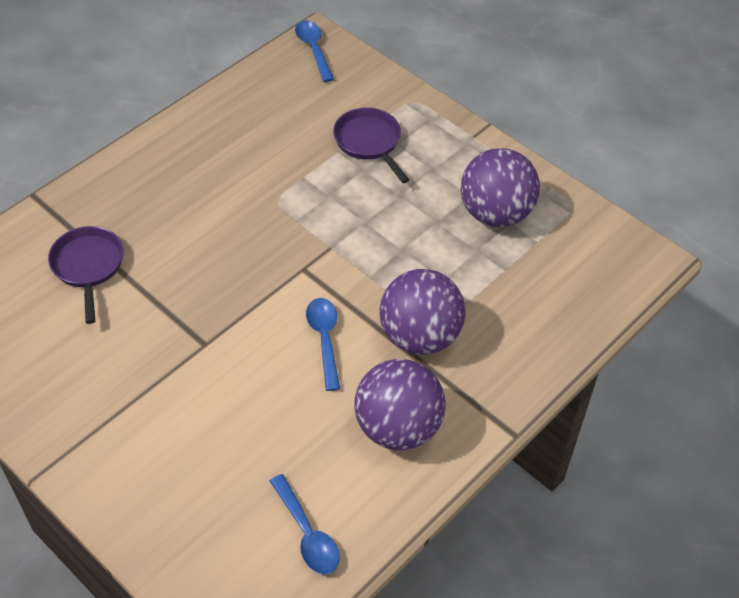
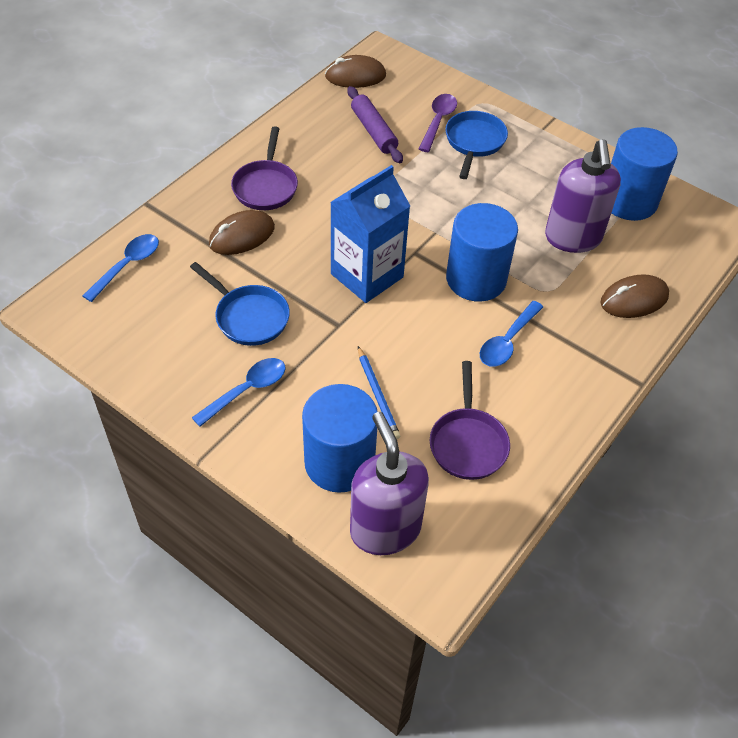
blue carton: 0 -> 1
blue cylinder: 0 -> 3
blue pan: 0 -> 2
blue pencil: 0 -> 1
brown mouse: 0 -> 3
purple ball: 3 -> 0
purple rolling pin: 0 -> 1
purple soap dispenser: 0 -> 2
purple spoon: 0 -> 1

